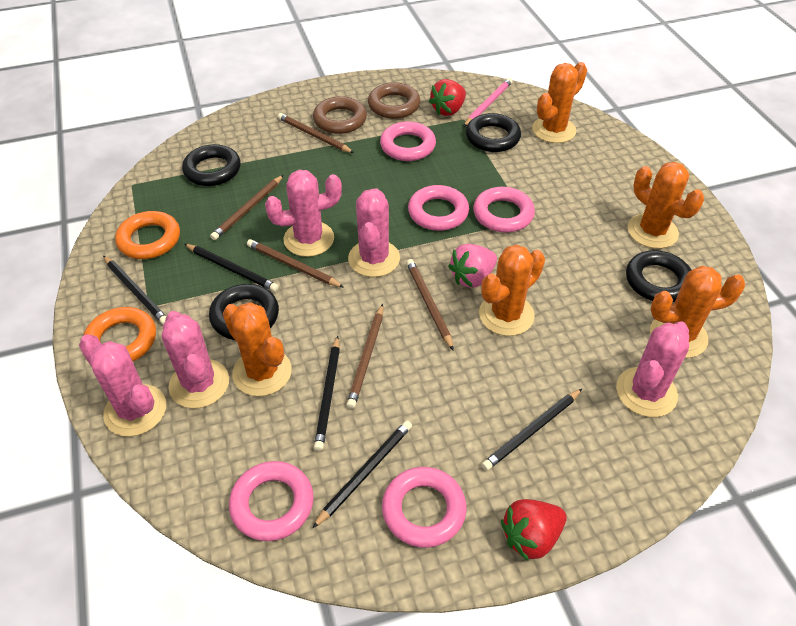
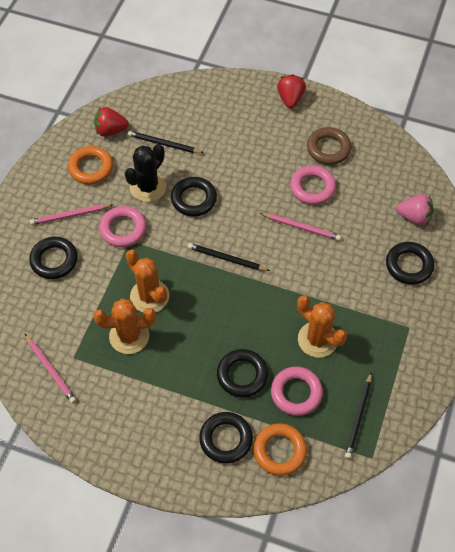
black cactus: 0 -> 1
black pencil: 5 -> 3
black ring: 4 -> 5
brown pencil: 5 -> 0
brown ring: 2 -> 1
orange cactus: 5 -> 3
pink cactus: 5 -> 0
pink pencil: 1 -> 3
pink ring: 5 -> 3

